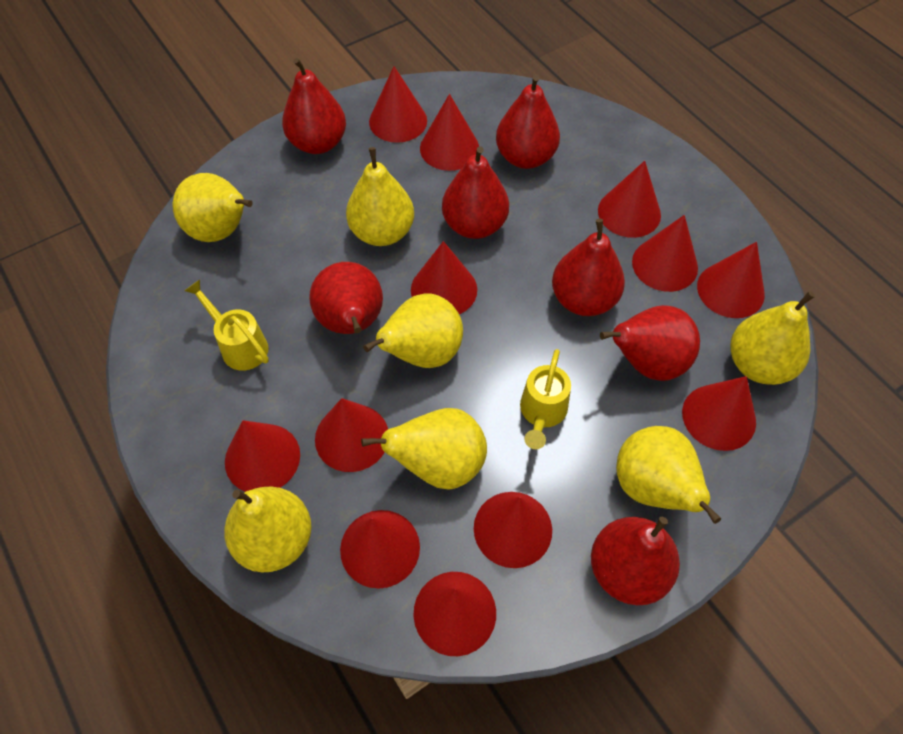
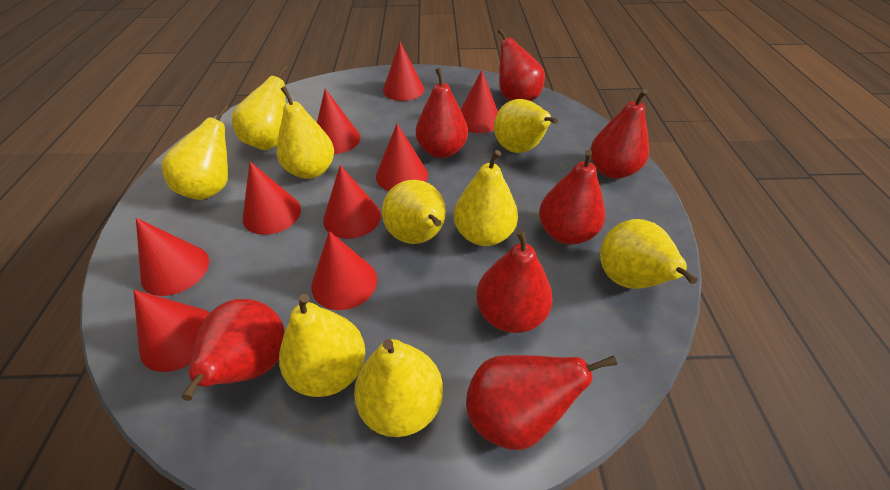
red cone: 12 -> 9
yellow pear: 7 -> 9
yellow watering can: 2 -> 0

